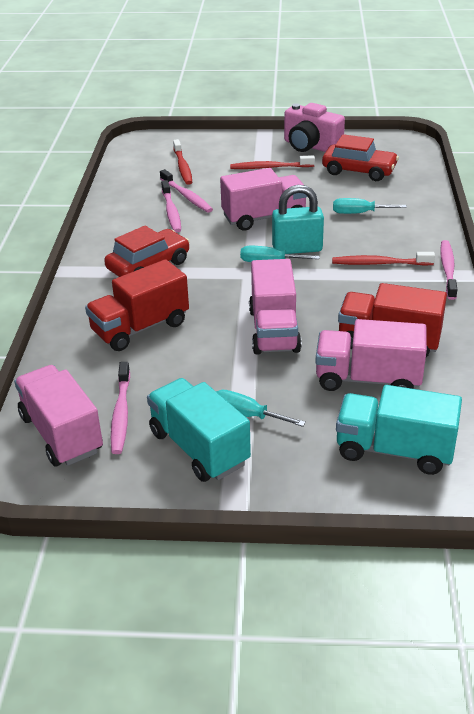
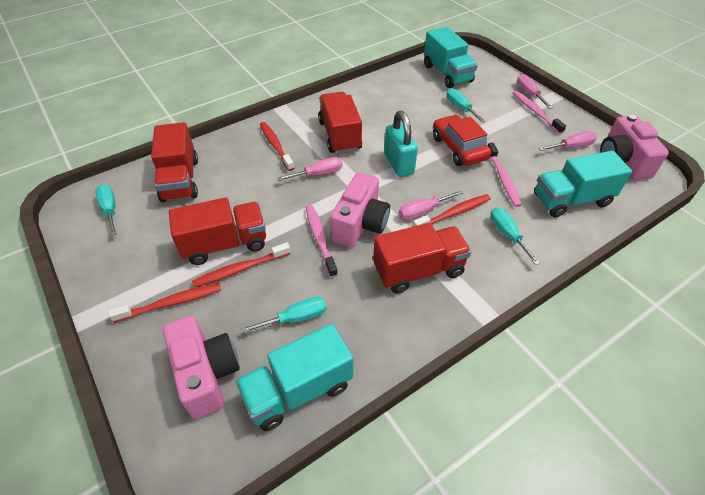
pink camera: 1 -> 3
pink screwdriver: 0 -> 4
pink toothbrush: 4 -> 3
pink truck: 4 -> 0
red car: 2 -> 1
red toothbrush: 3 -> 4
red truck: 2 -> 4
turquoise screwdriver: 3 -> 4
turquoise truck: 2 -> 3

